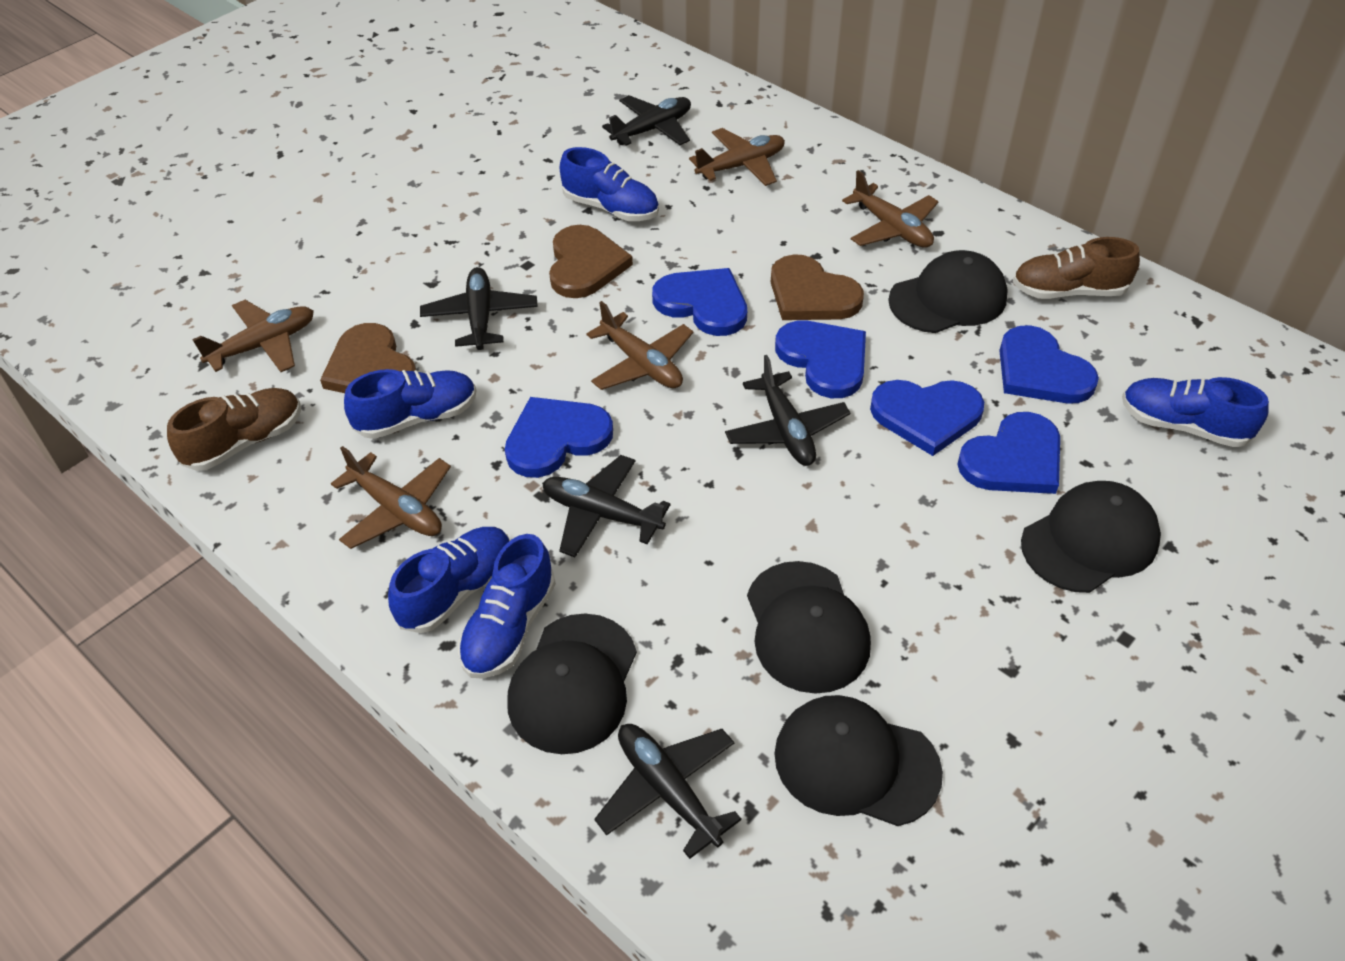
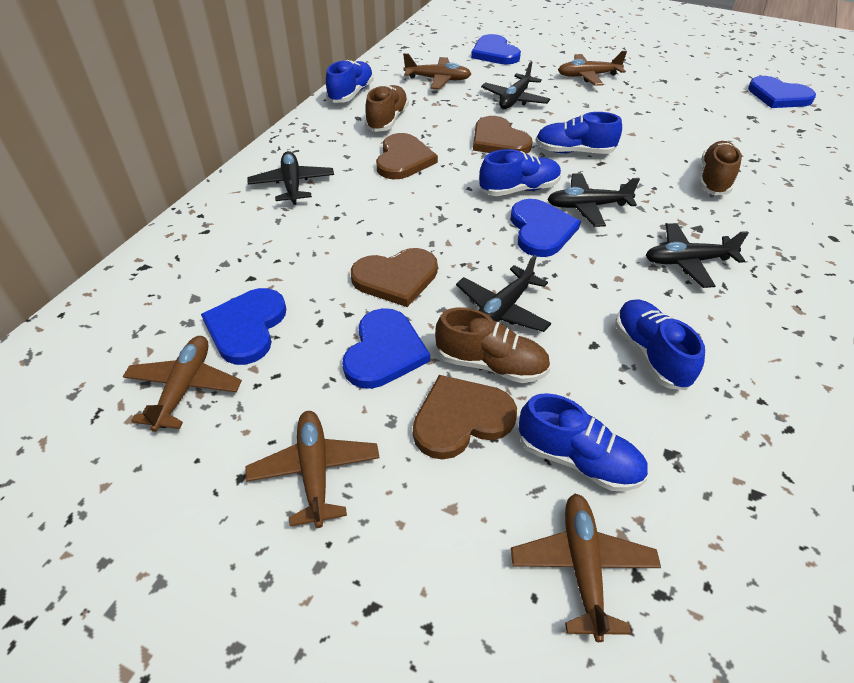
black cap: 5 -> 0
blue heart: 6 -> 5
brown heart: 3 -> 4
brown shoe: 2 -> 3

